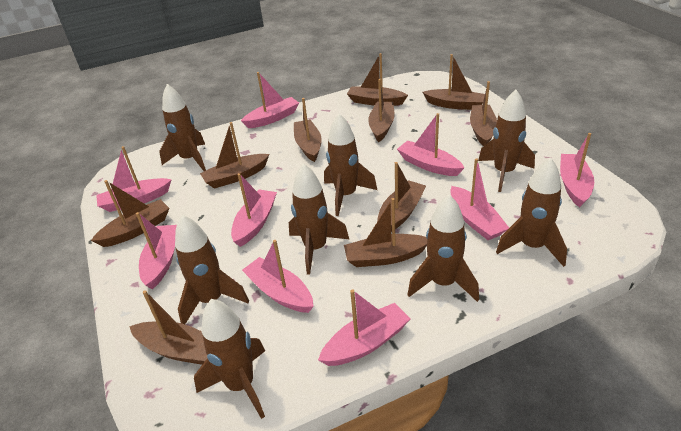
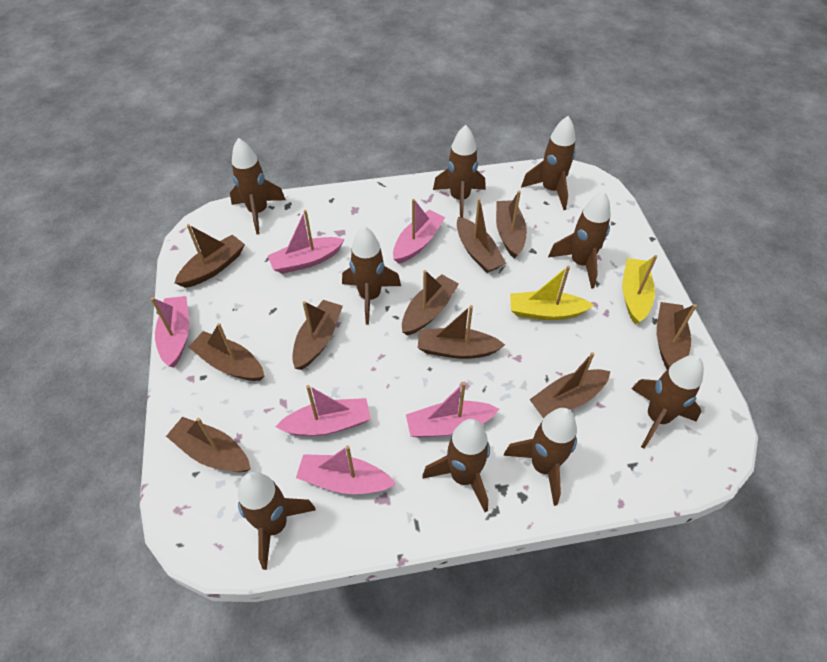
brown rocket: 8 -> 9
pink boat: 9 -> 6
yellow boat: 0 -> 2

